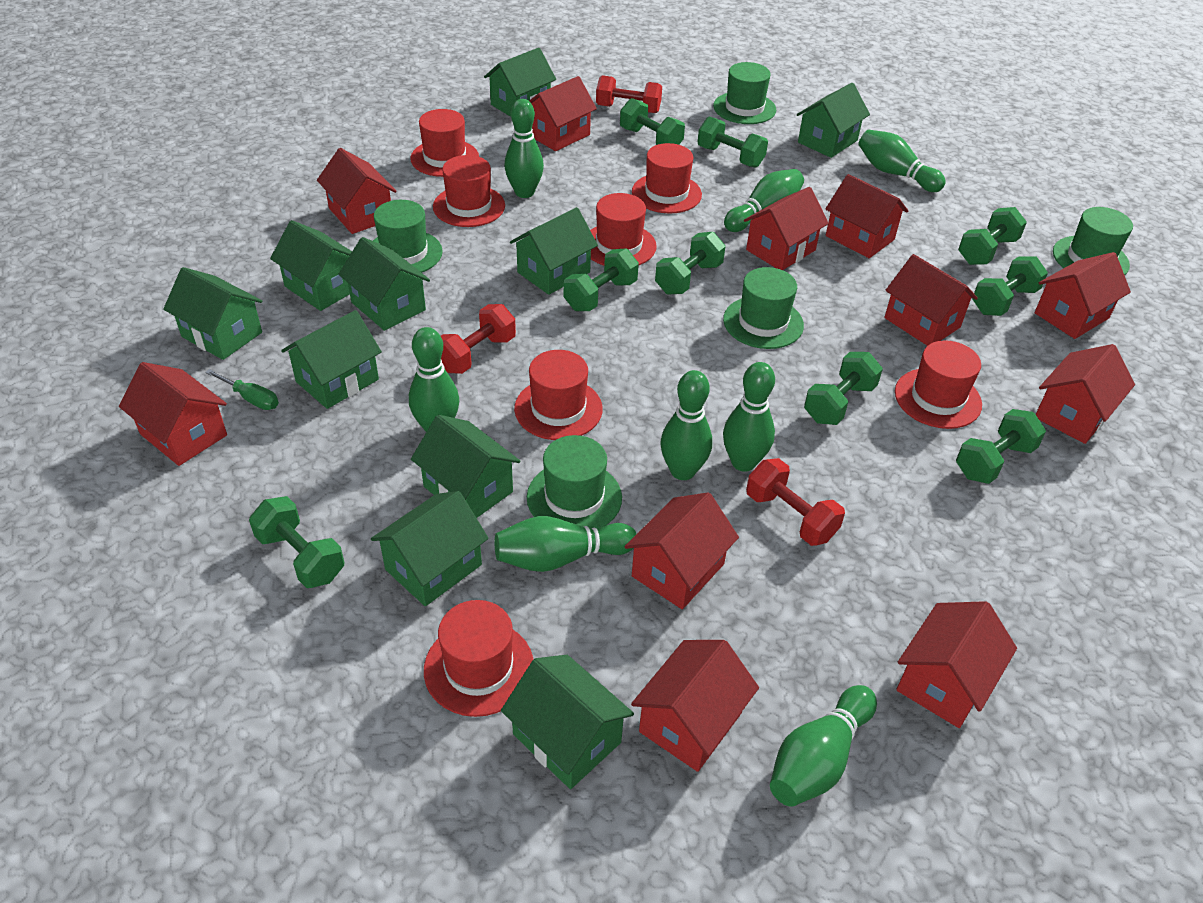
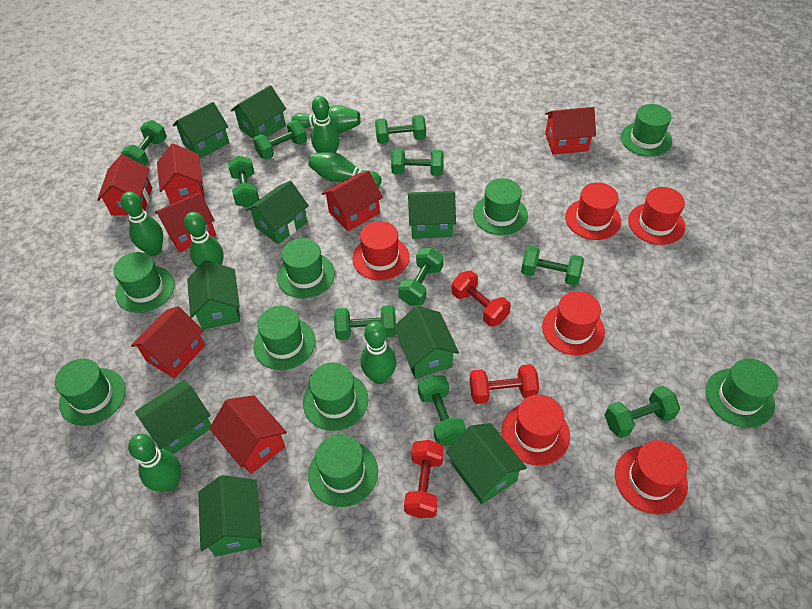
green bowling pin: 8 -> 7
green dumbbell: 9 -> 10
green hat: 5 -> 9
green house: 10 -> 9
green screwdriver: 1 -> 0
red hat: 7 -> 6
red house: 11 -> 7

